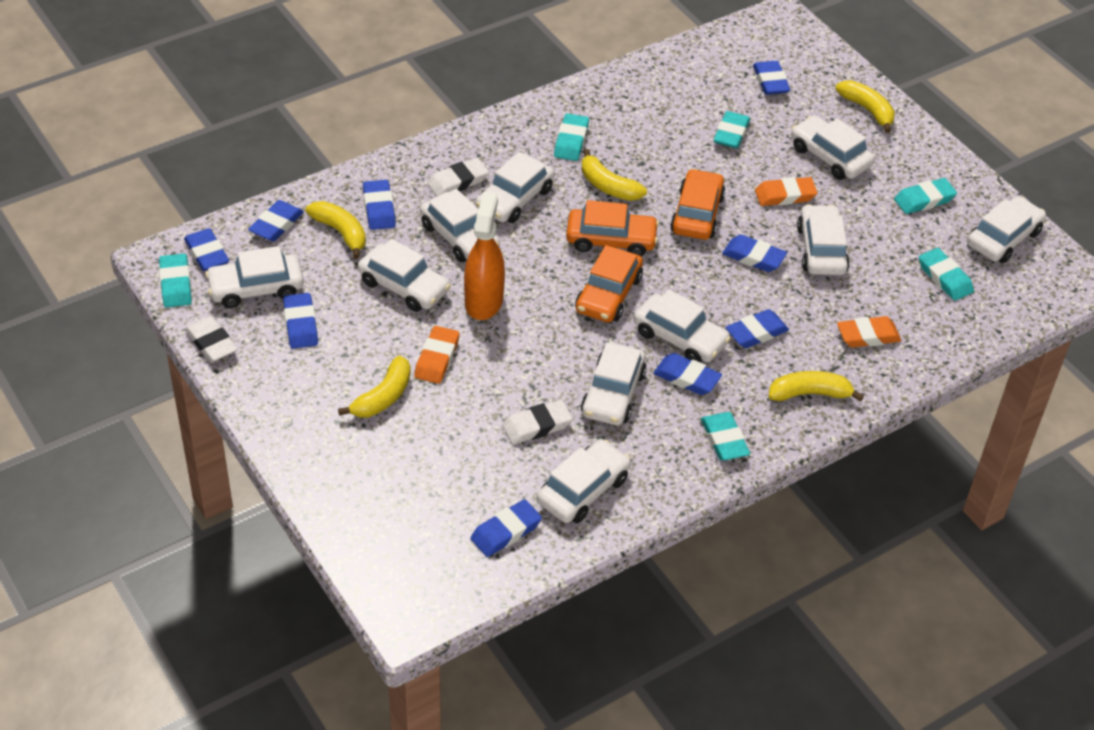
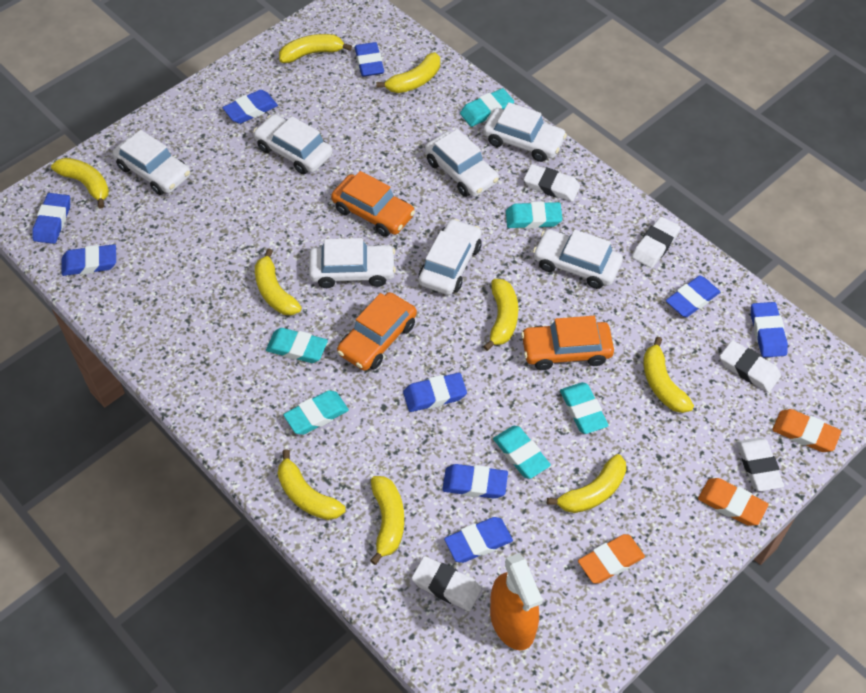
white car: 10 -> 7
white eraser: 3 -> 5
yellow banana: 5 -> 9

